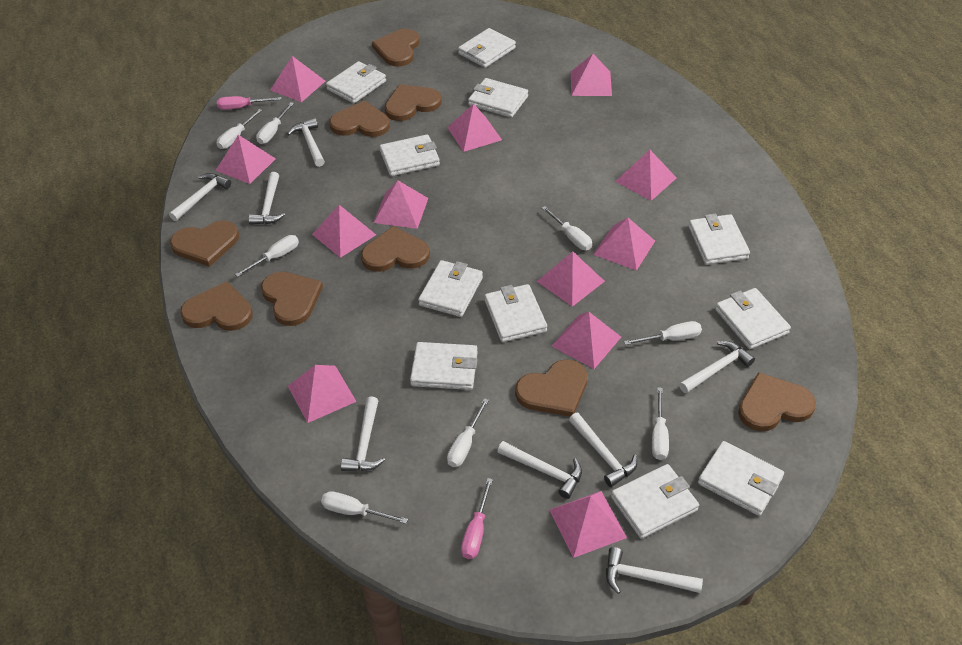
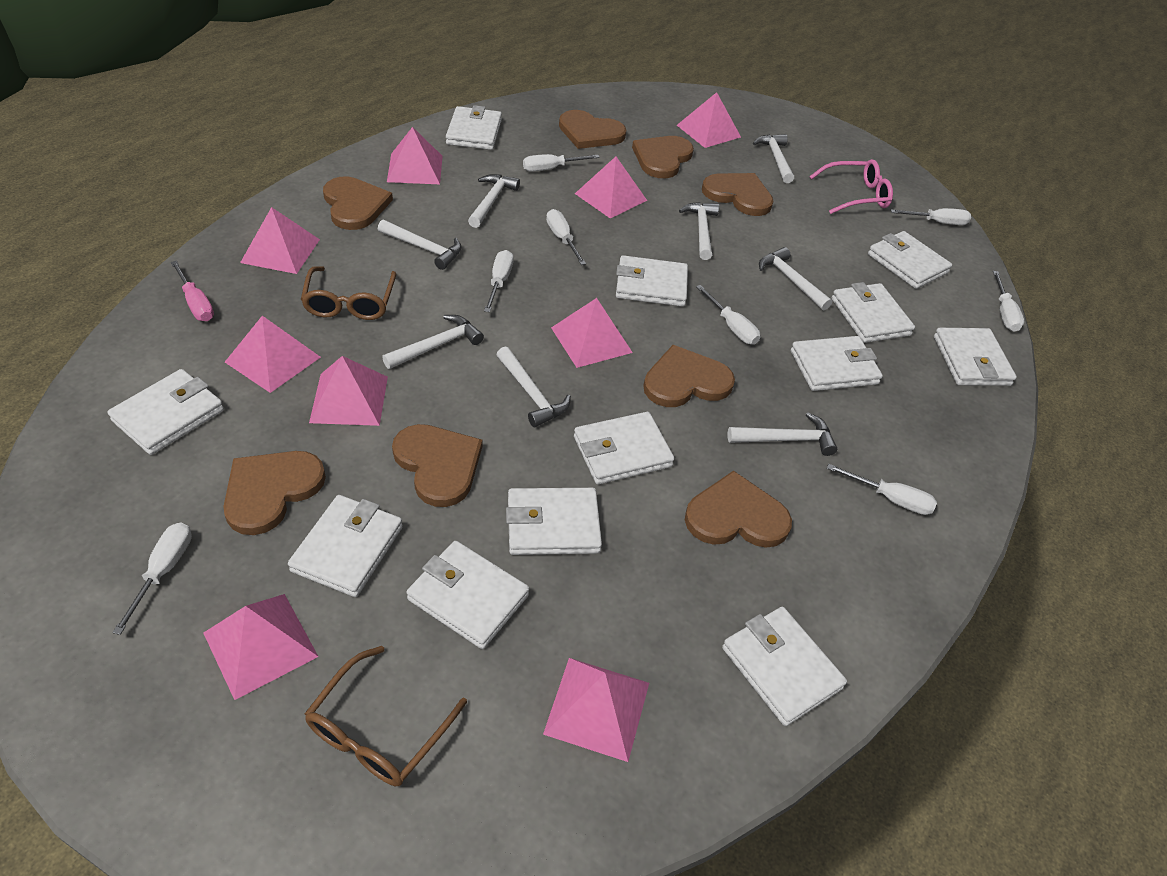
brown glasses: 0 -> 2
brown heart: 9 -> 8
pink glasses: 0 -> 1
pink pyramid: 12 -> 9
pink screwdriver: 2 -> 1
white wallet: 11 -> 12

